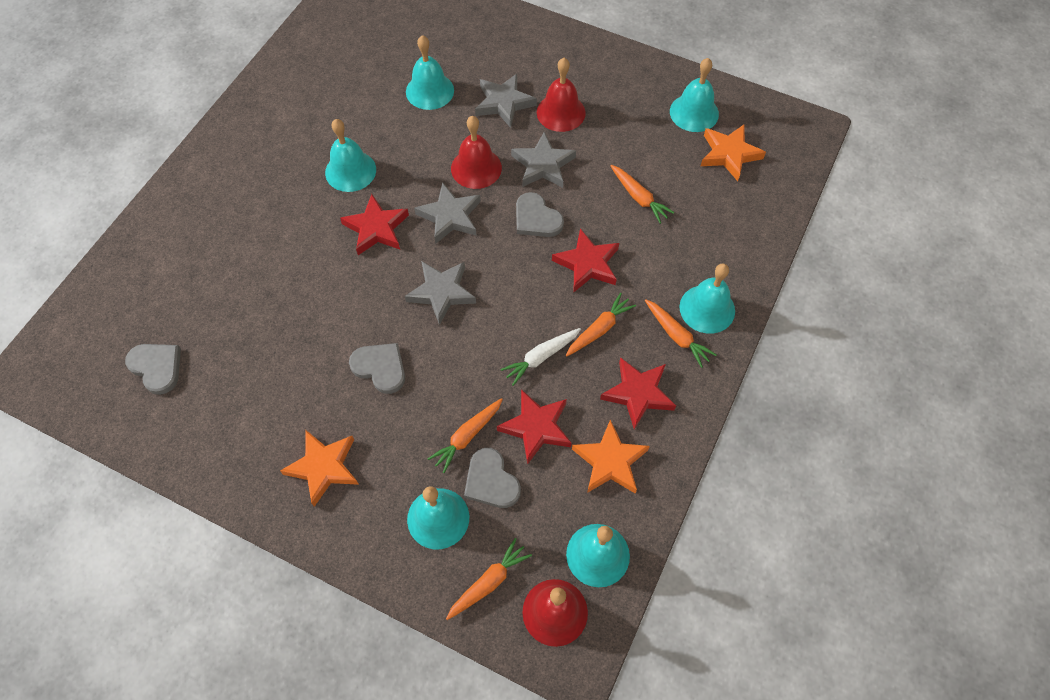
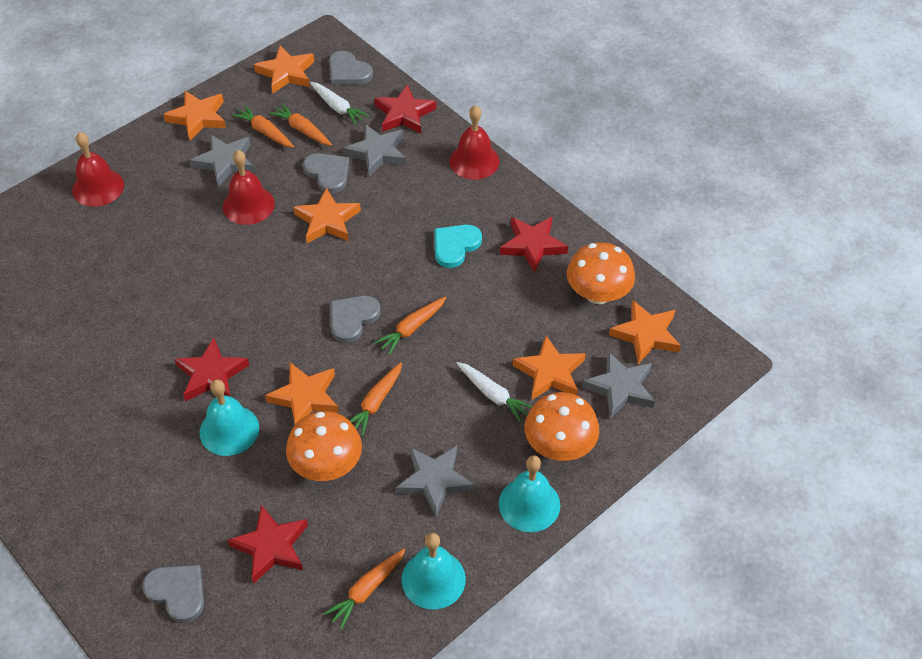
orange mushroom: 0 -> 3
orange star: 3 -> 6
turquoise bell: 6 -> 3
turquoise heart: 0 -> 1
white carrot: 1 -> 2

